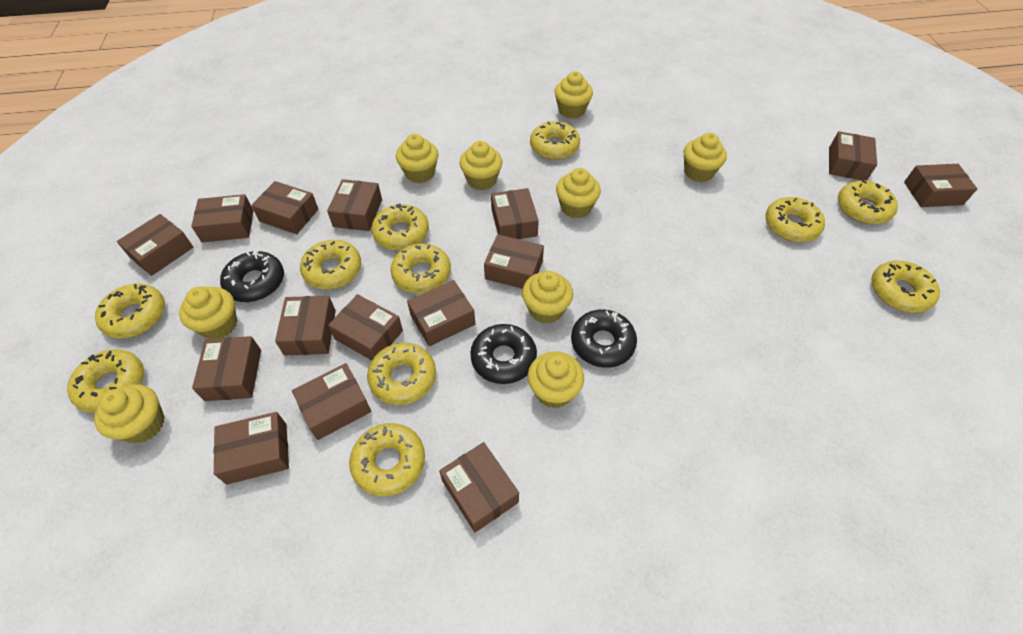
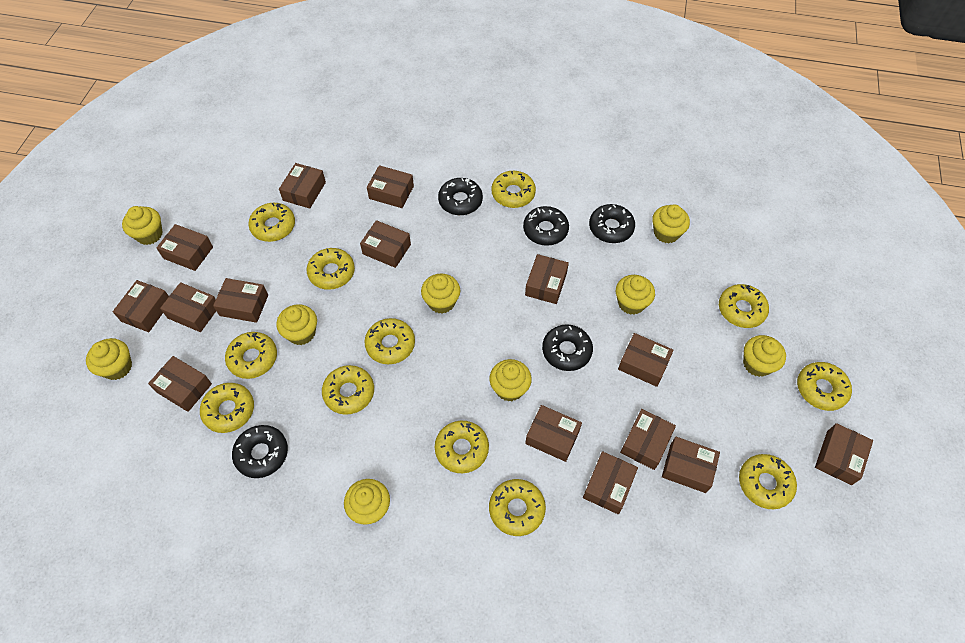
black donut: 3 -> 5
yellow donut: 11 -> 12

